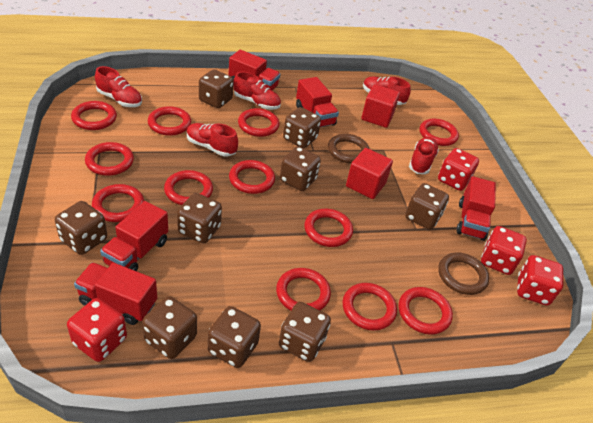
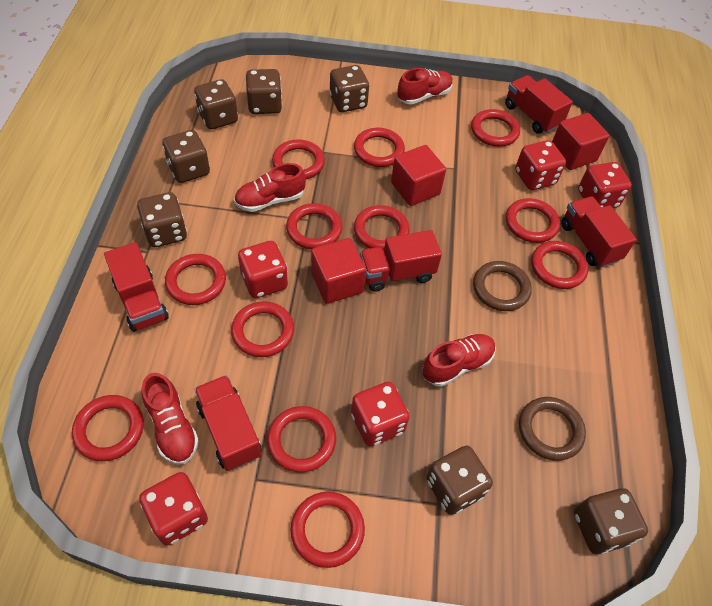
brown dice: 9 -> 7
red cube: 2 -> 3
red dice: 4 -> 5
red shoe: 5 -> 4

